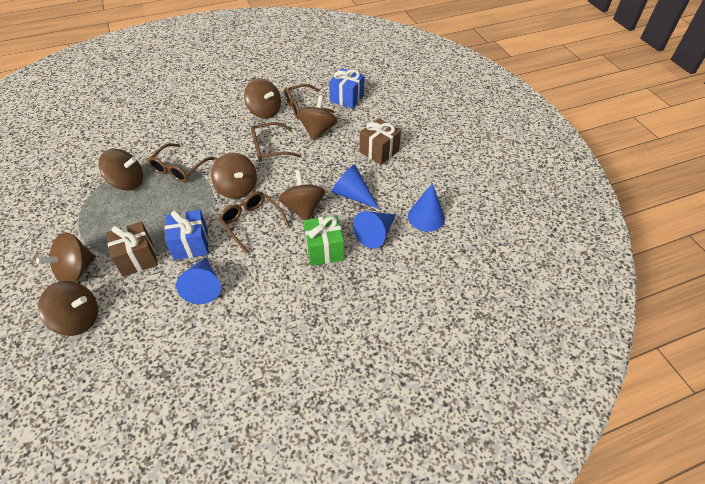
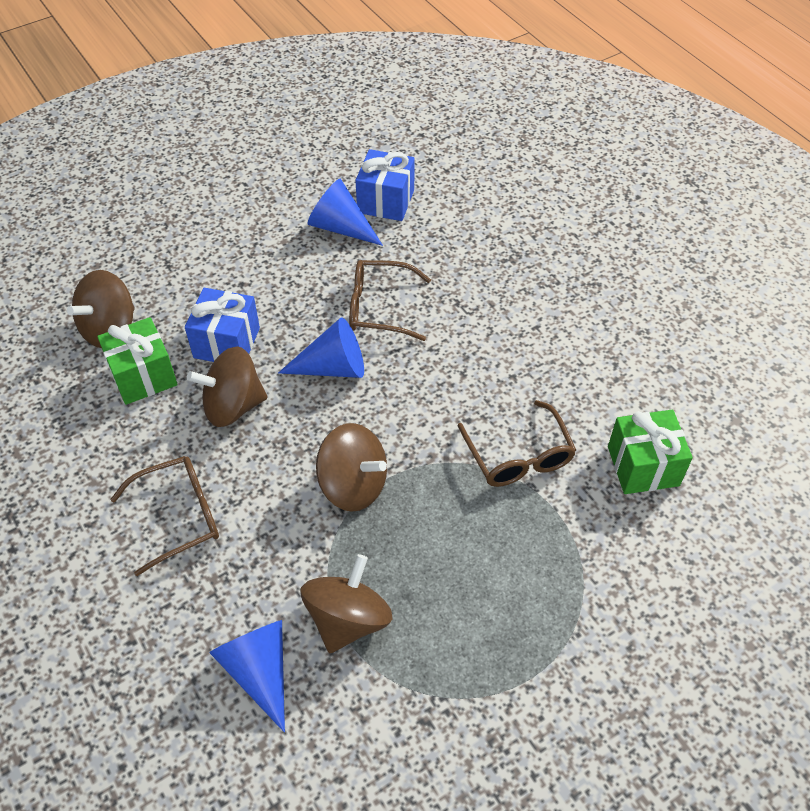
blue cone: 4 -> 3
brown gift: 2 -> 0
brown glasses: 4 -> 3
brown spinning top: 7 -> 4
green gift: 1 -> 2

